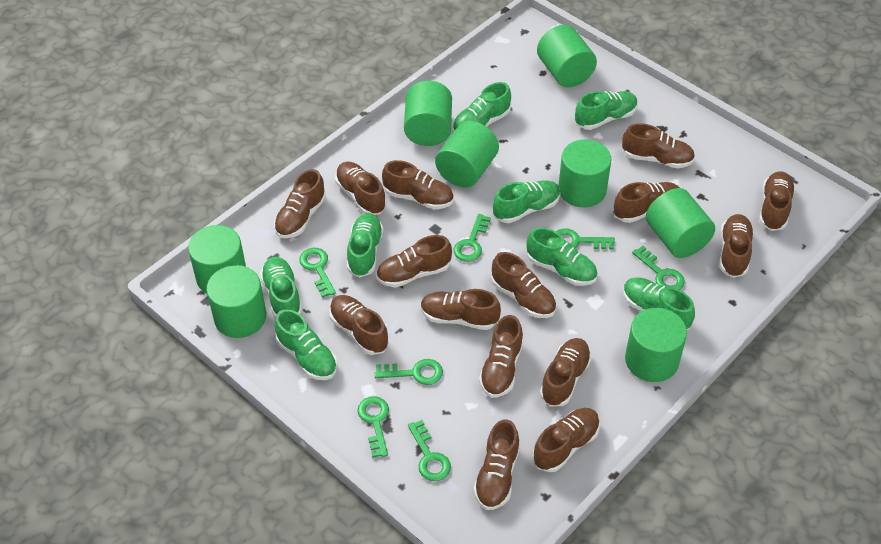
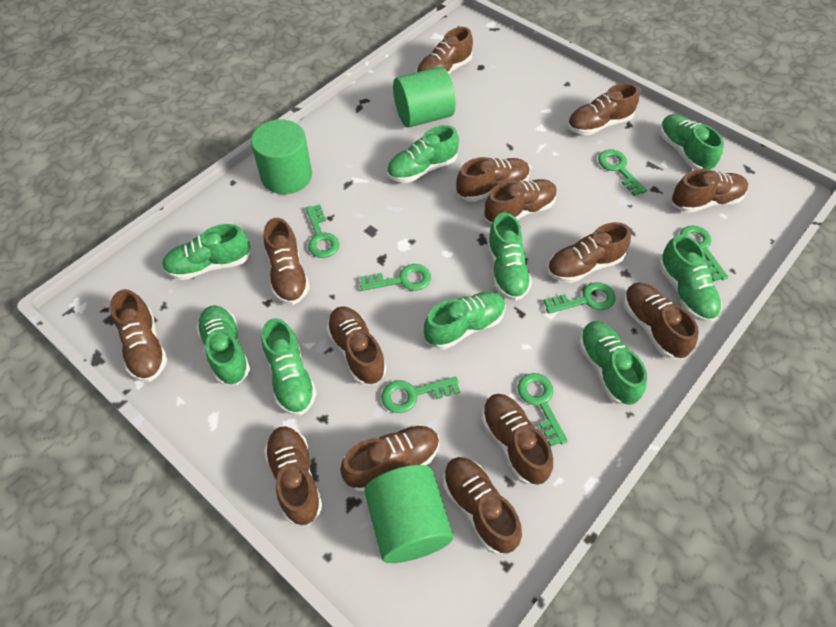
brown shoe: 15 -> 14
green cylinder: 8 -> 3
green shoe: 8 -> 9

